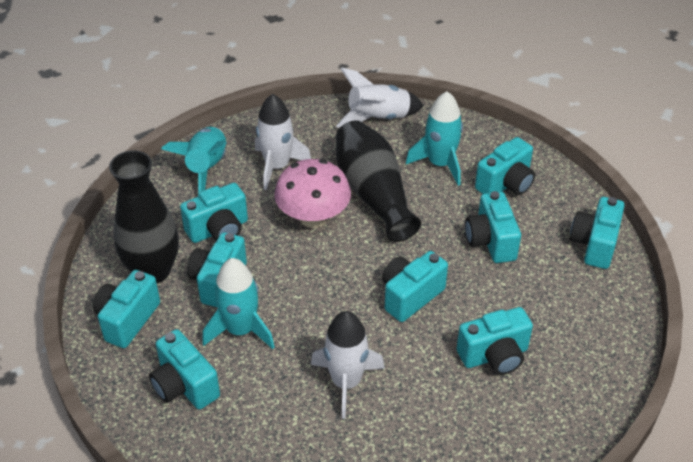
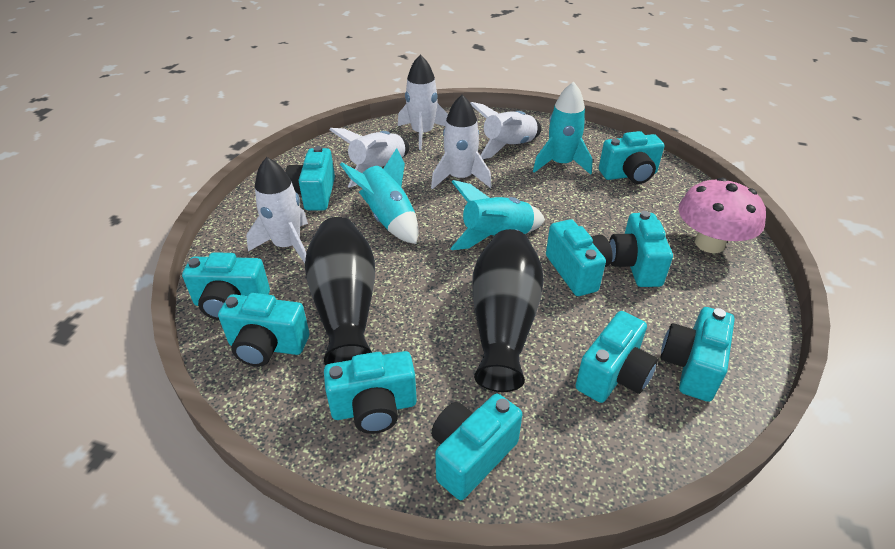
turquoise camera: 9 -> 10
white rocket: 3 -> 5

